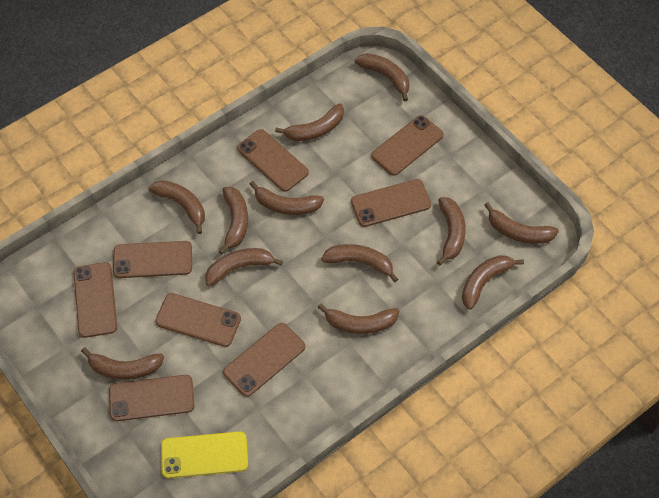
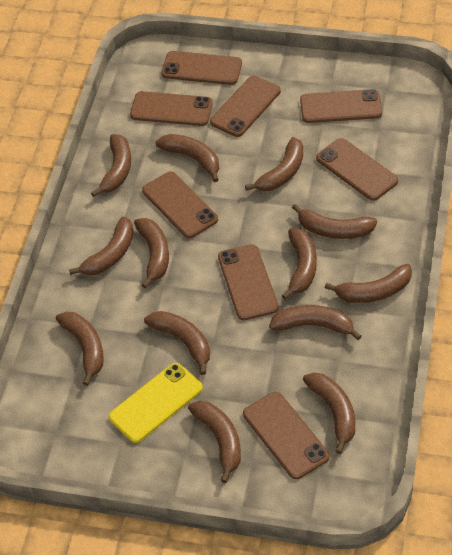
brown banana: 12 -> 13

